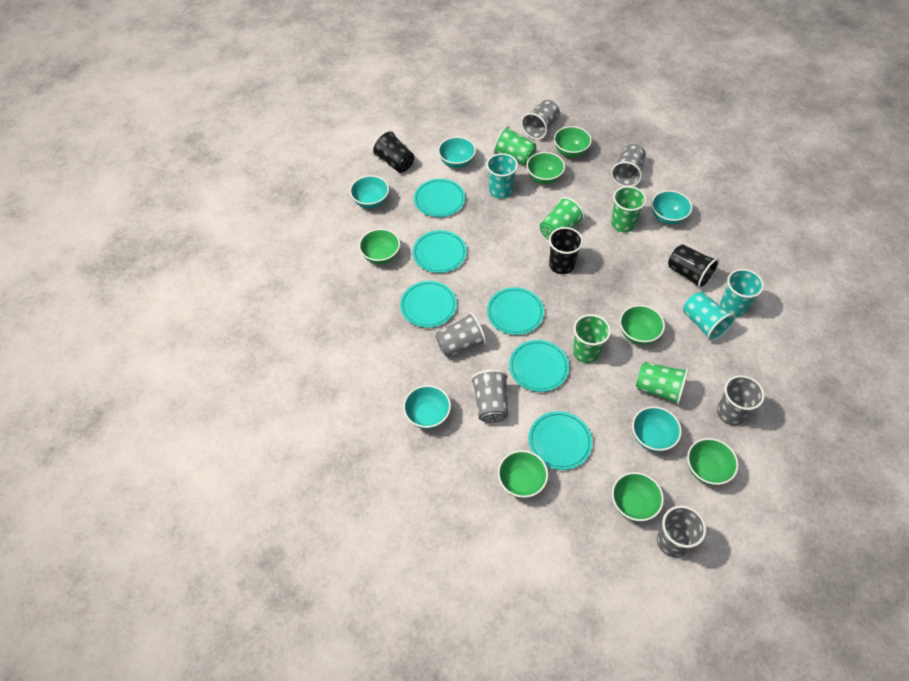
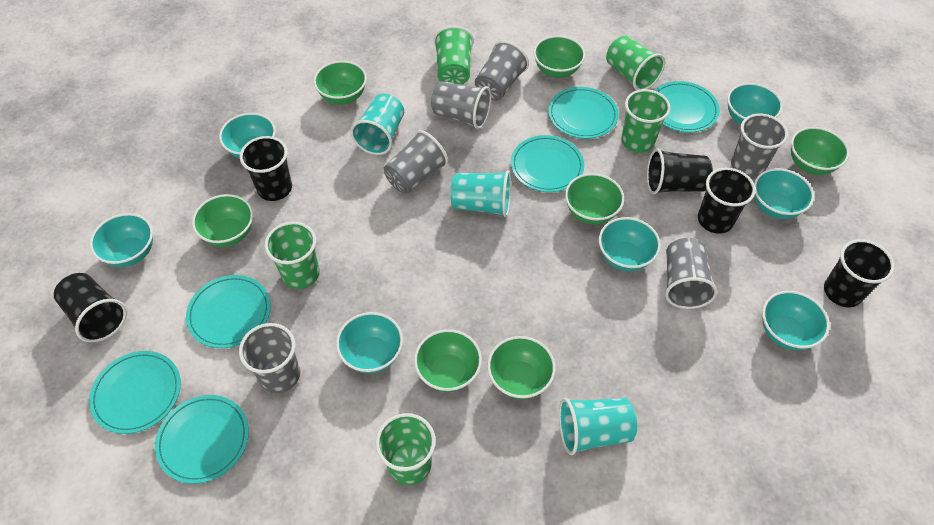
black cup: 3 -> 5
turquoise bowl: 5 -> 7

